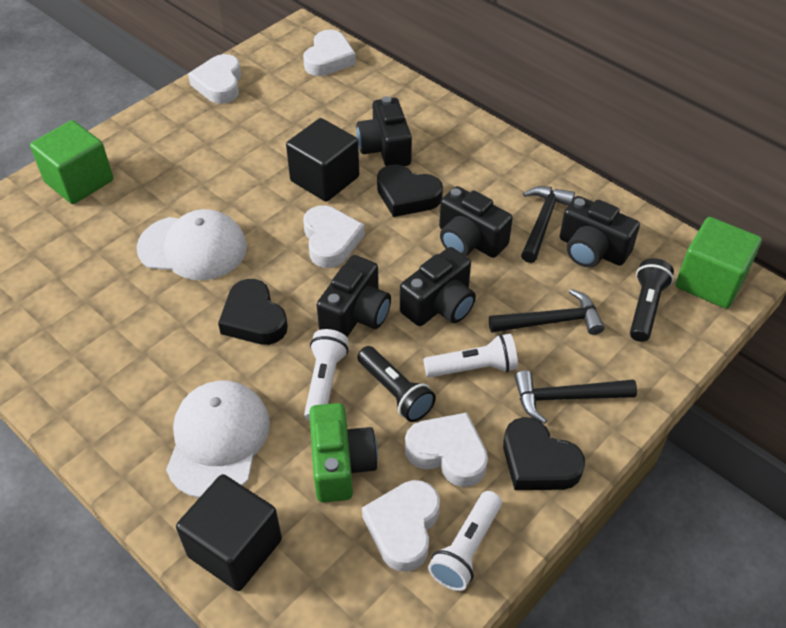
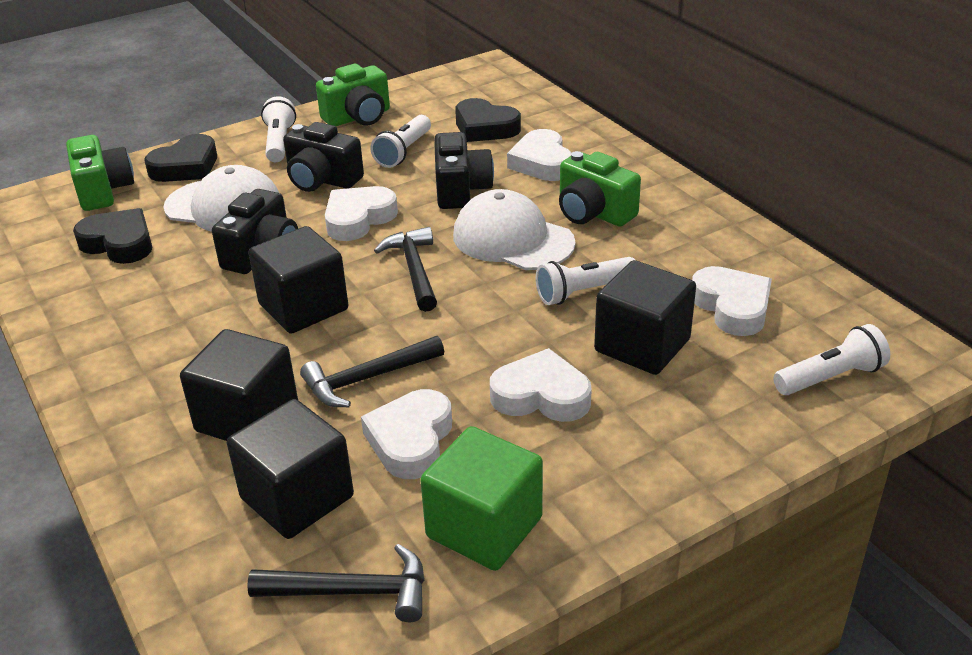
black camera: 5 -> 3
black cube: 2 -> 4
black flashlight: 2 -> 0
green camera: 1 -> 3
green cube: 2 -> 1
white flashlight: 3 -> 4

